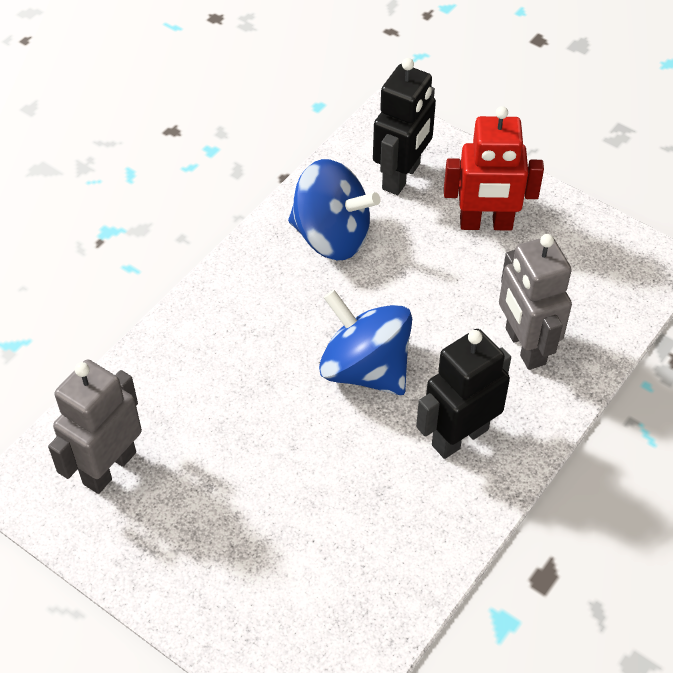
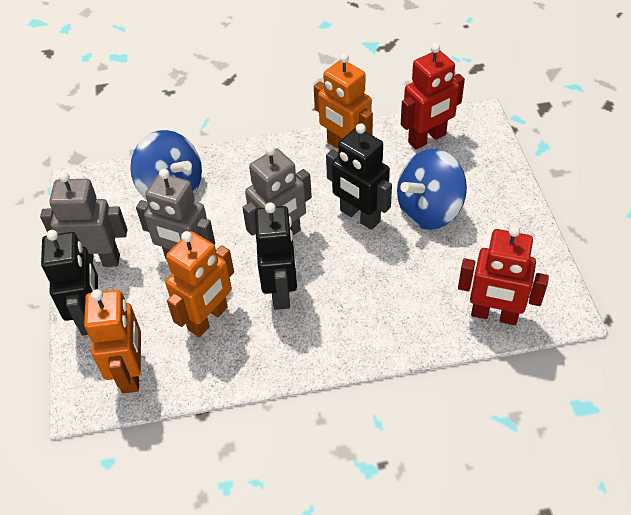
black robot: 2 -> 3
grey robot: 2 -> 3
orange robot: 0 -> 3
red robot: 1 -> 2

